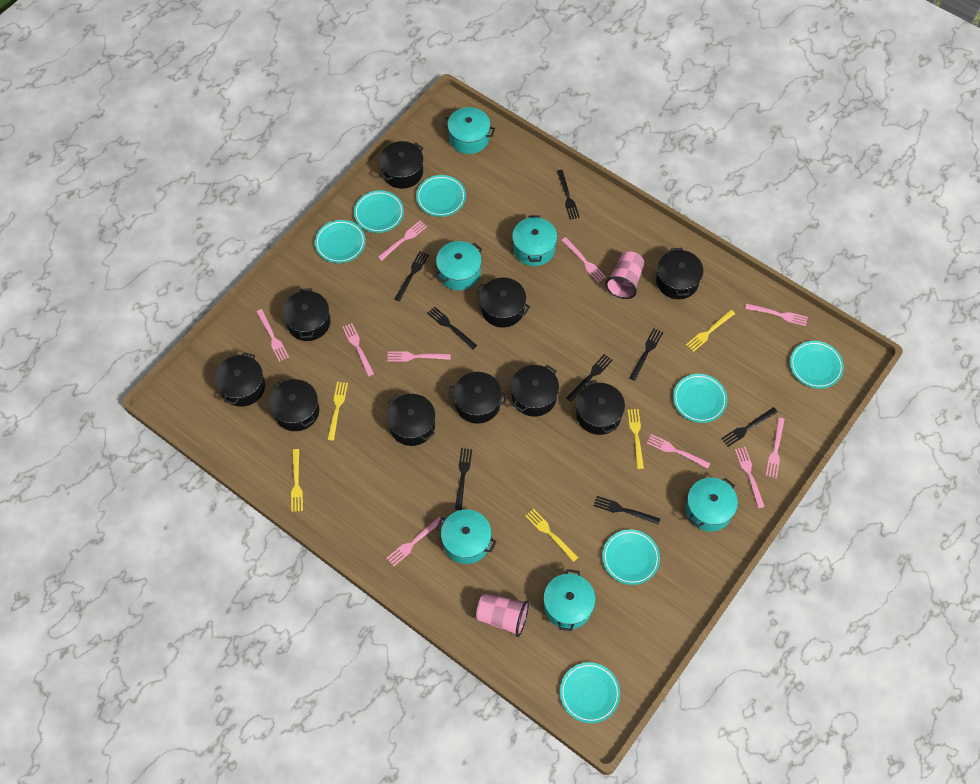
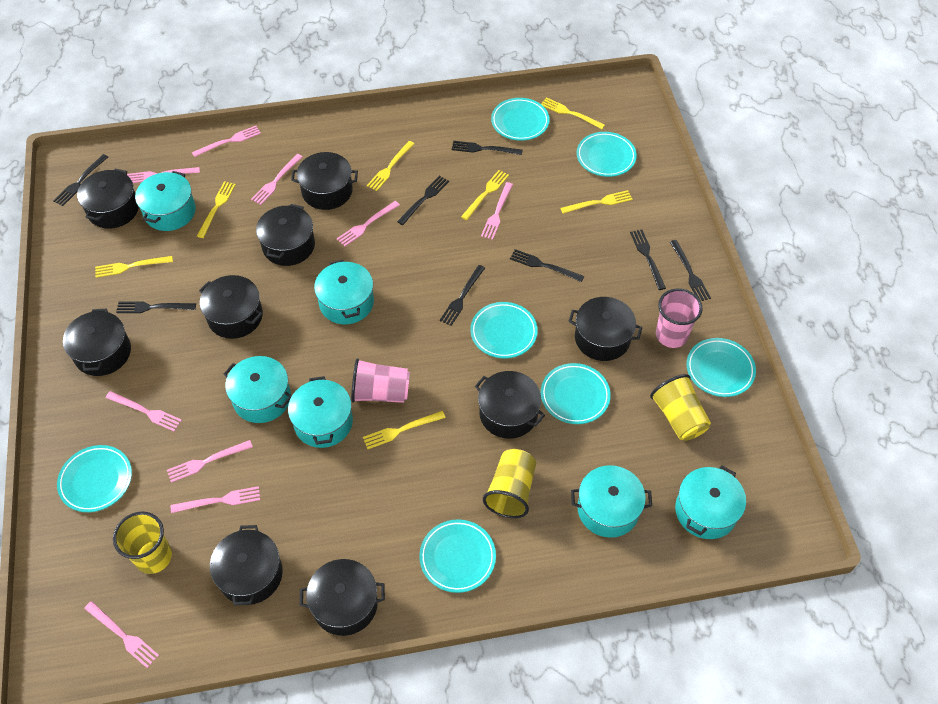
black pot: 10 -> 9
pink fork: 10 -> 9
yellow cup: 0 -> 3
yellow fork: 5 -> 7

